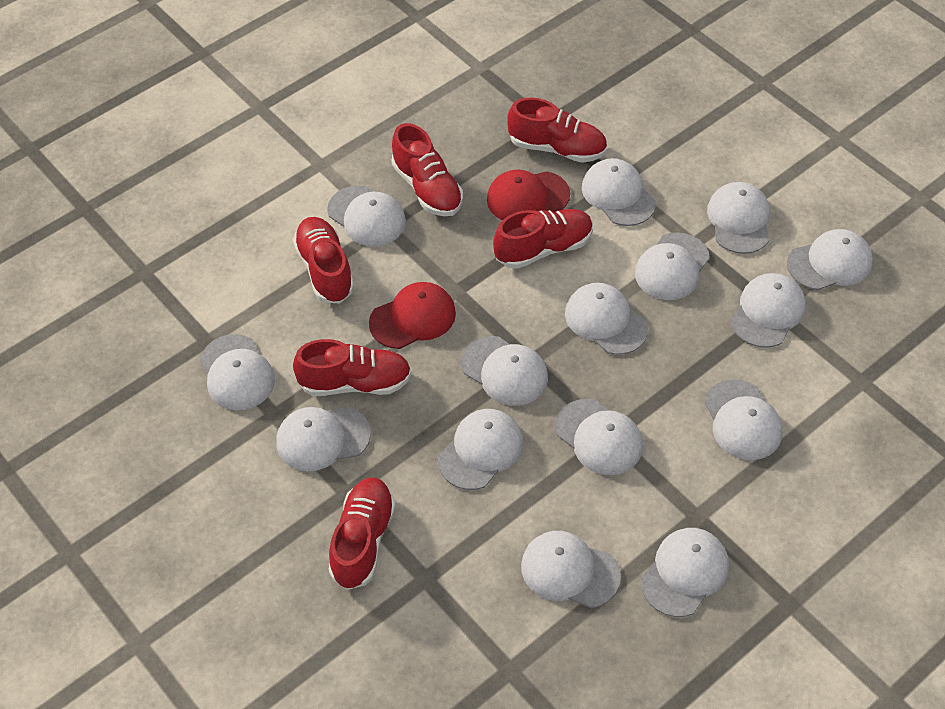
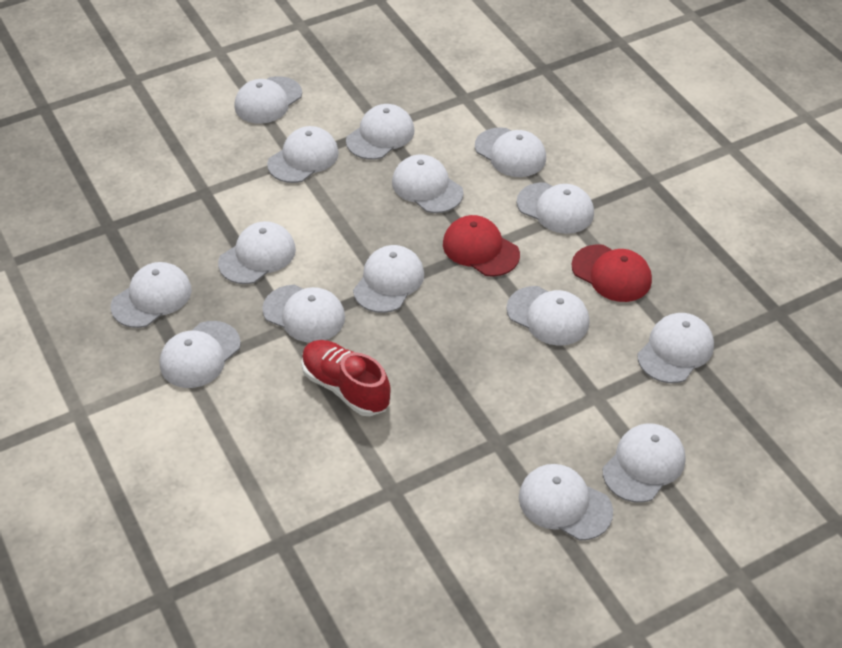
red shoe: 6 -> 1

